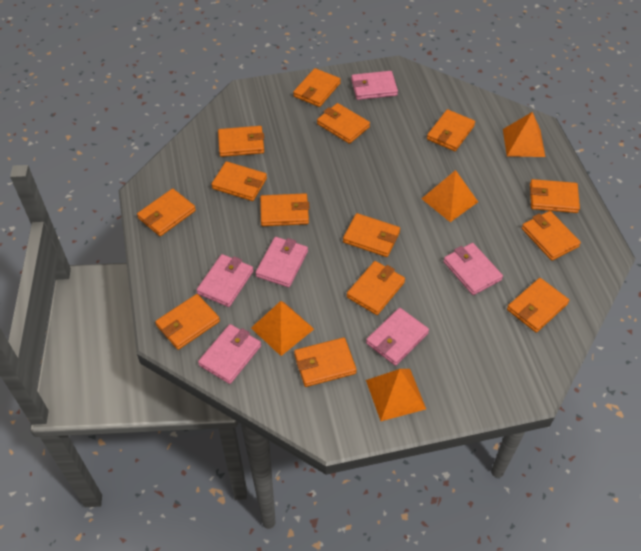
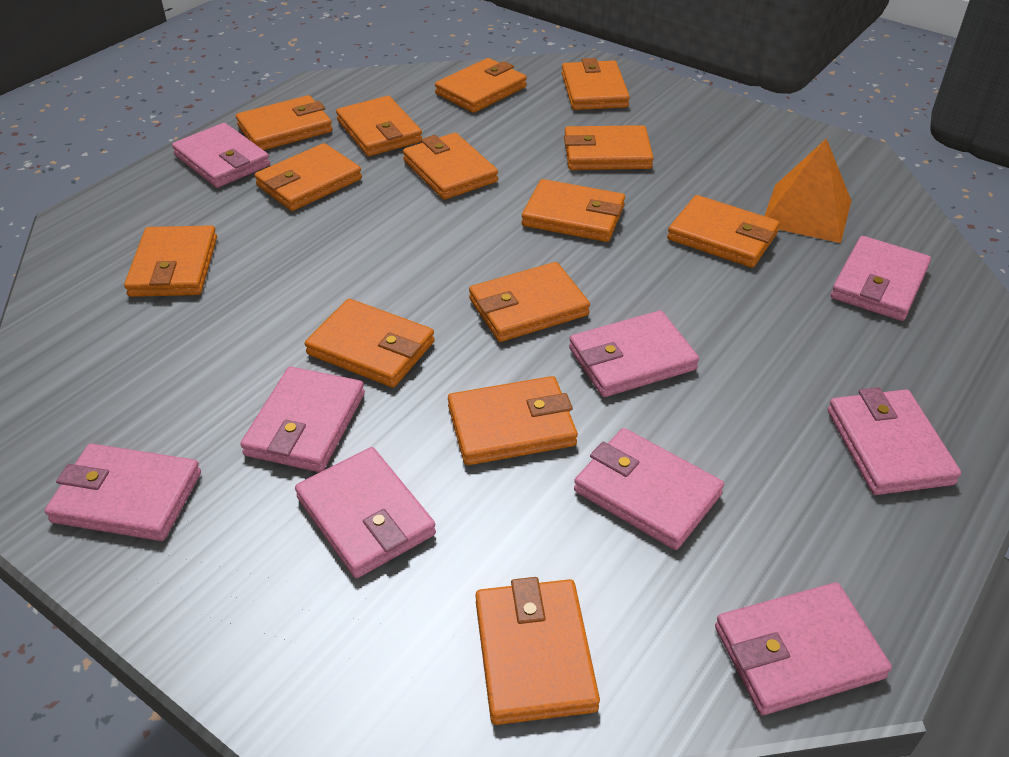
orange pyramid: 4 -> 1
pink wallet: 6 -> 9

